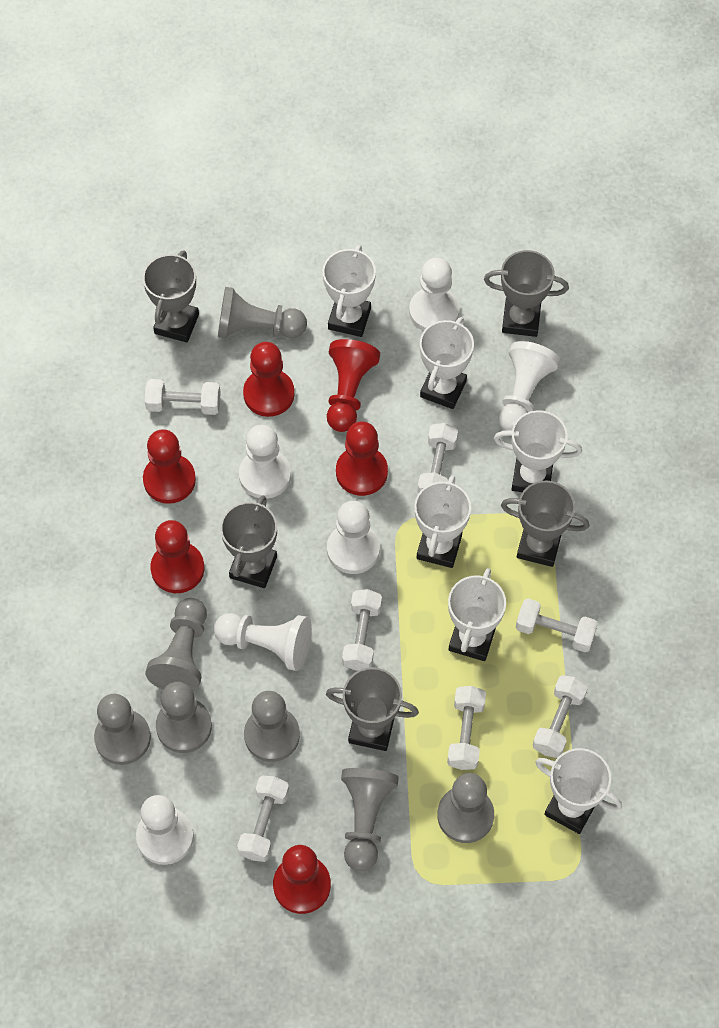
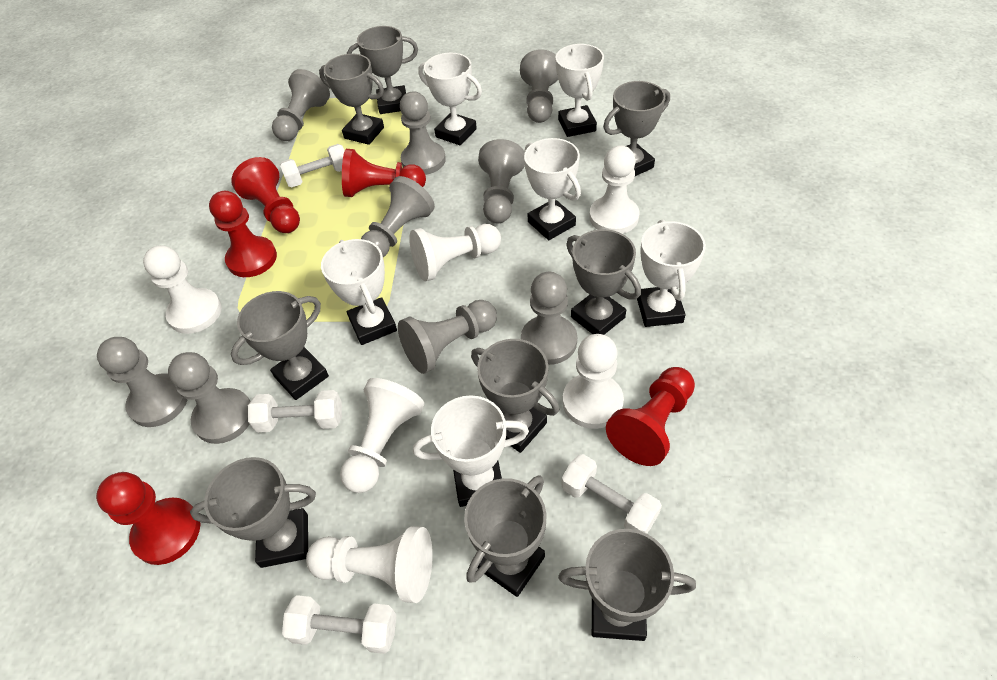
grey pawn: 7 -> 9
grey trophy: 5 -> 9
red pawn: 6 -> 5
white dumbbell: 7 -> 4

